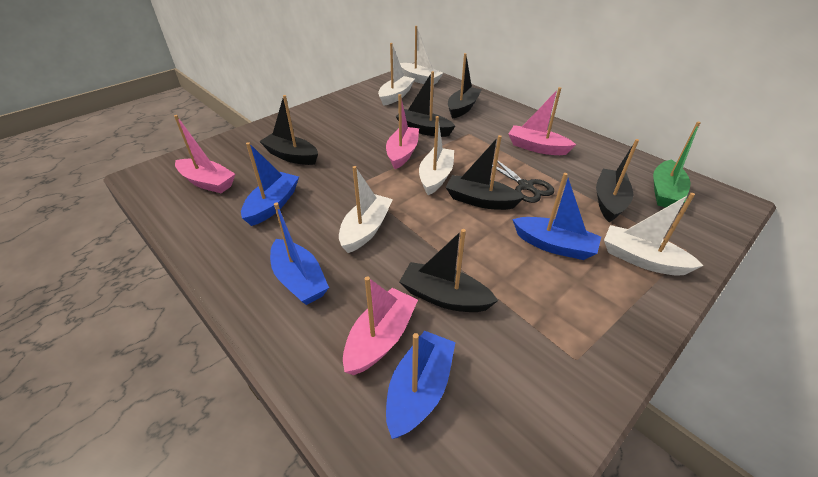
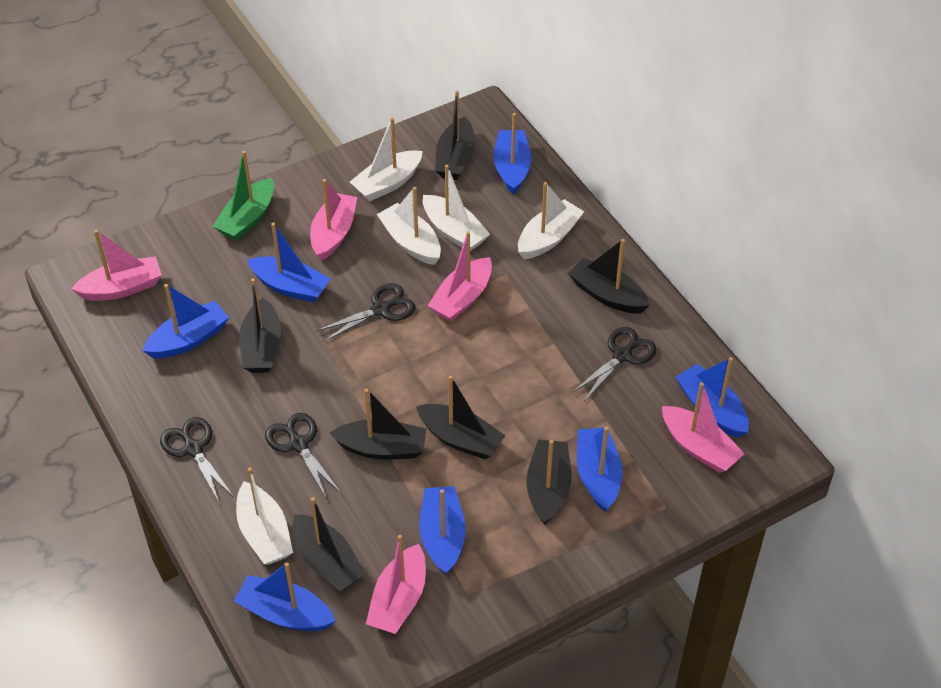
black boat: 6 -> 7
black scissors: 1 -> 4
blue boat: 4 -> 7
pink boat: 4 -> 5

